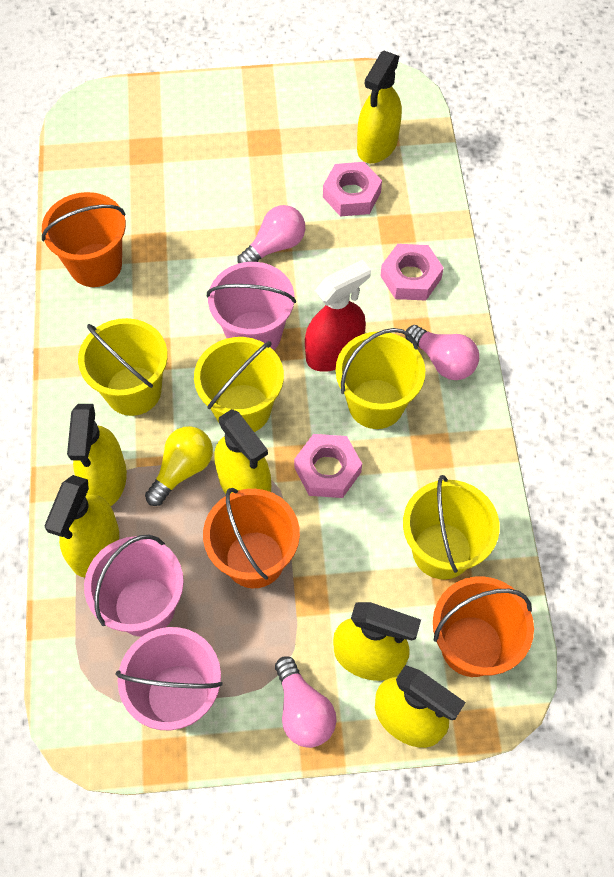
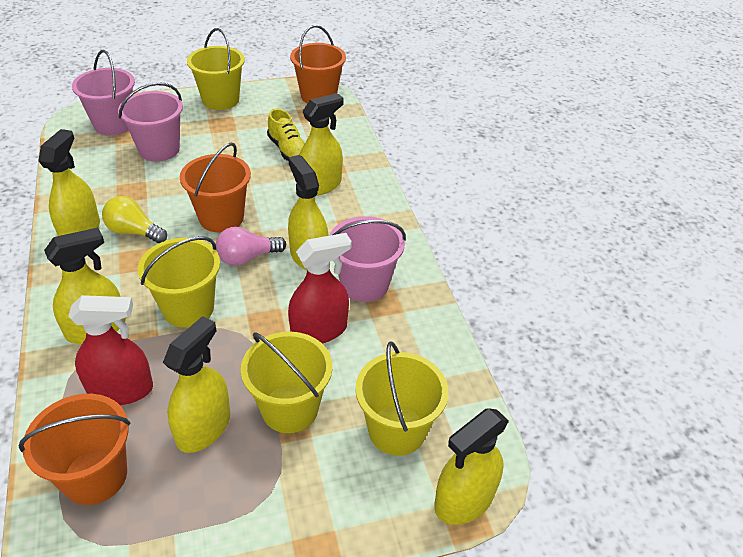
pink light bulb: 3 -> 1
pink nut: 3 -> 0
red spray bottle: 1 -> 2
yellow shoe: 0 -> 1

